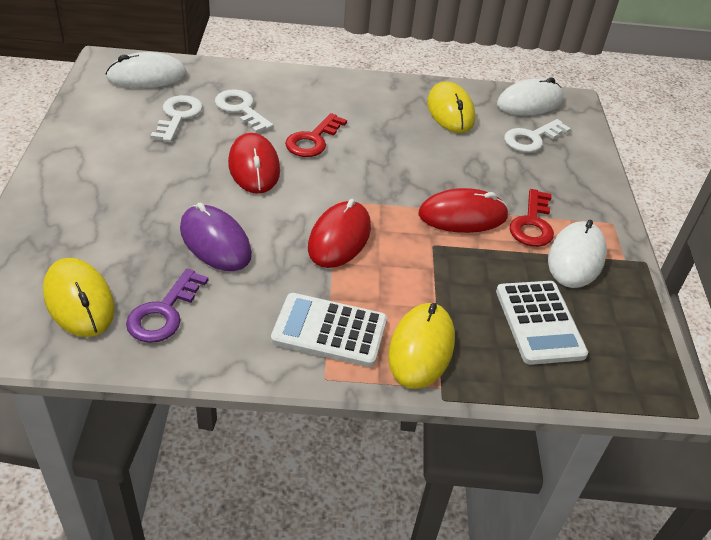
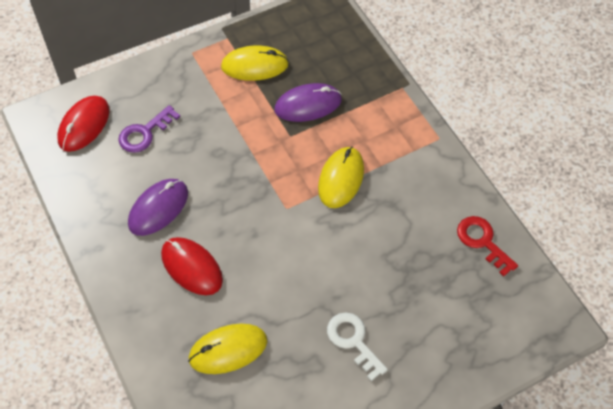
purple mouse: 1 -> 2
red key: 2 -> 1
red mouse: 3 -> 2
white calculator: 2 -> 0
white key: 3 -> 1
white mouse: 3 -> 0

